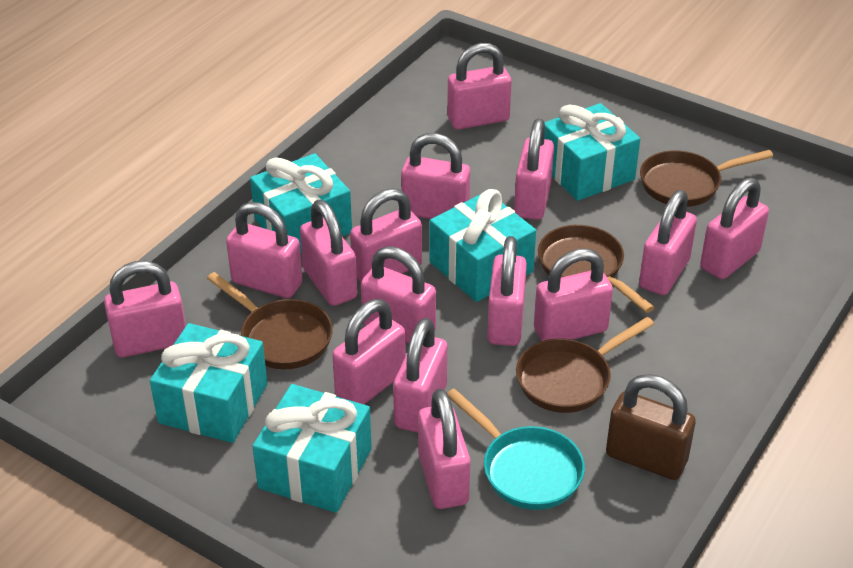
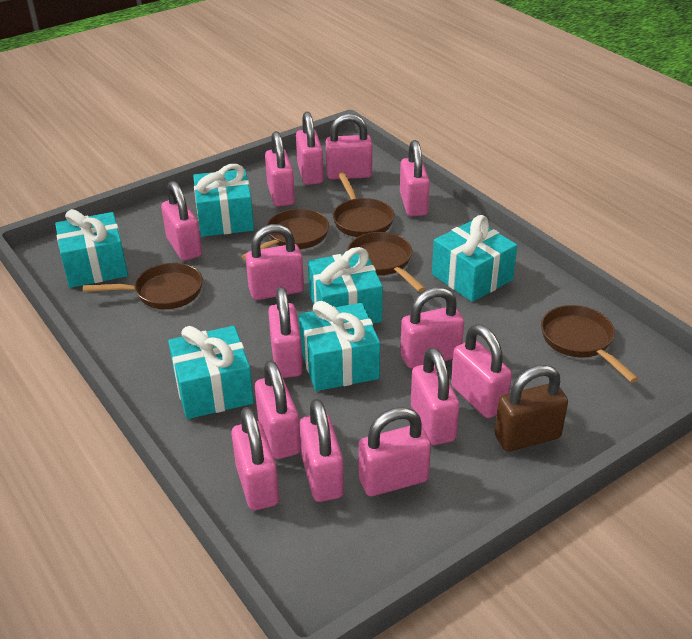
brown pan: 4 -> 5
pink padlock: 15 -> 14
turquoise gift: 5 -> 6
turquoise pan: 1 -> 0

